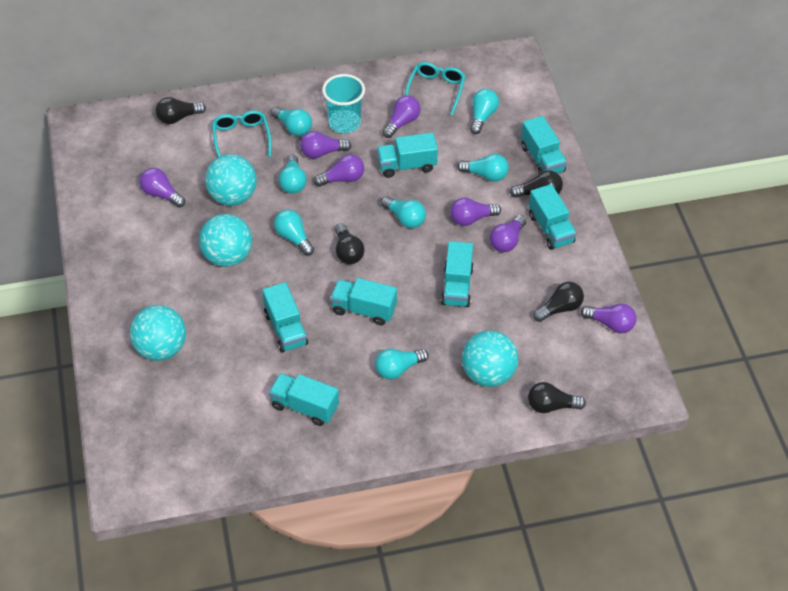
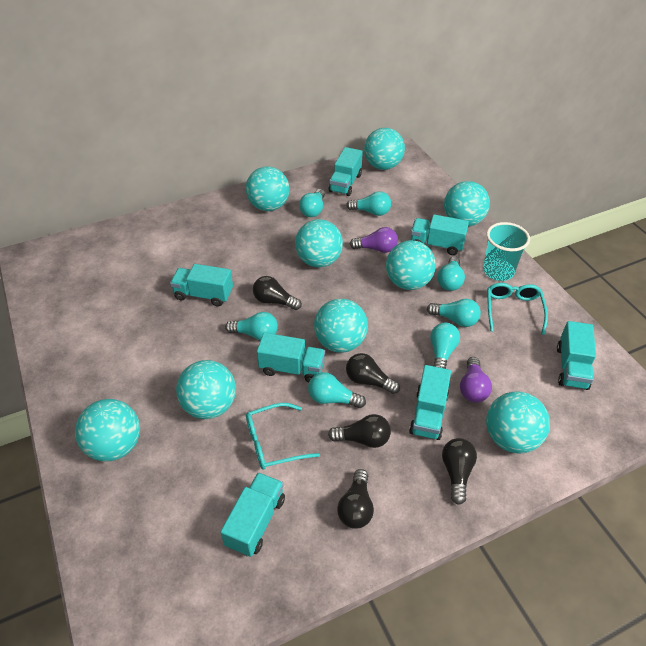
purple light bulb: 7 -> 2
turquoise ball: 4 -> 9

